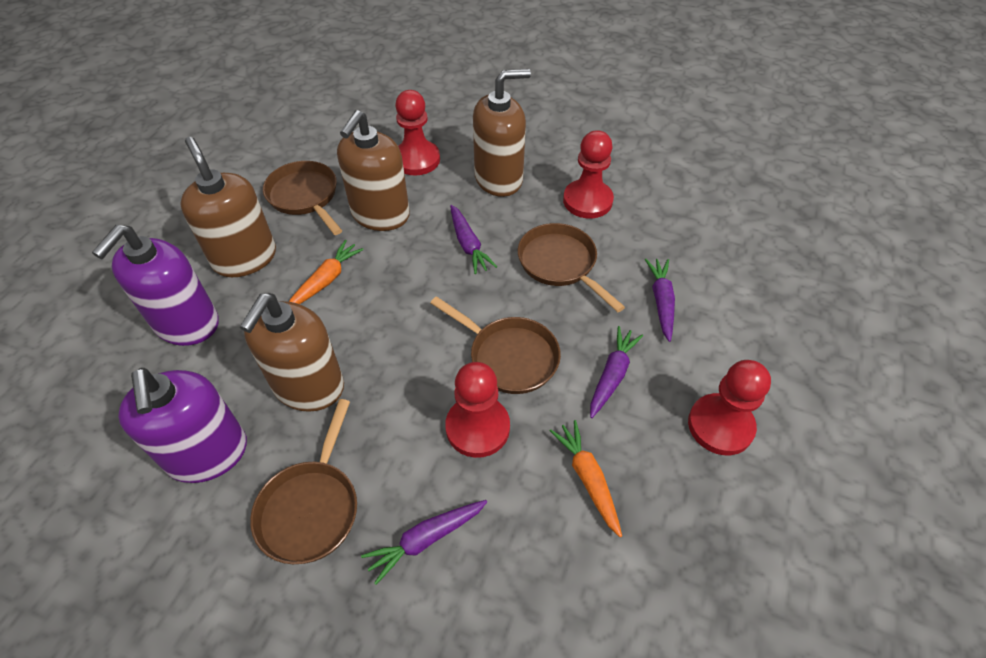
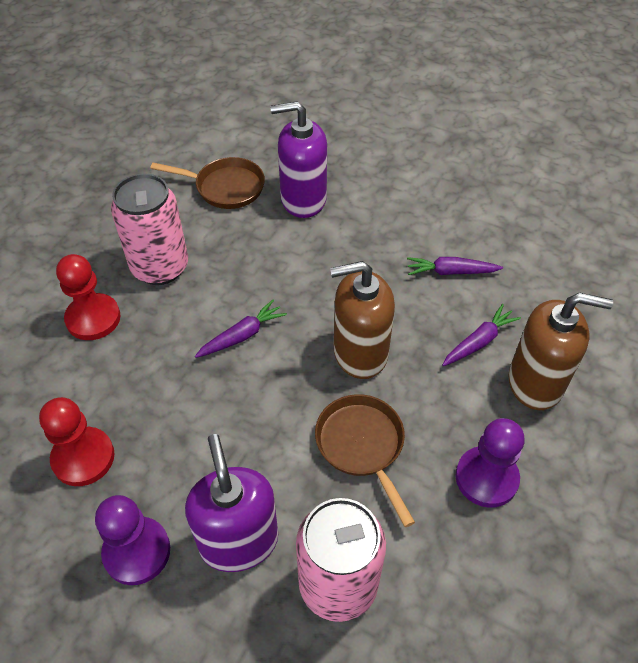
brown pan: 4 -> 2
brown soap dispenser: 4 -> 2
orange carrot: 2 -> 0
pink can: 0 -> 2
purple carrot: 4 -> 3
purple pawn: 0 -> 2
red pawn: 4 -> 2

